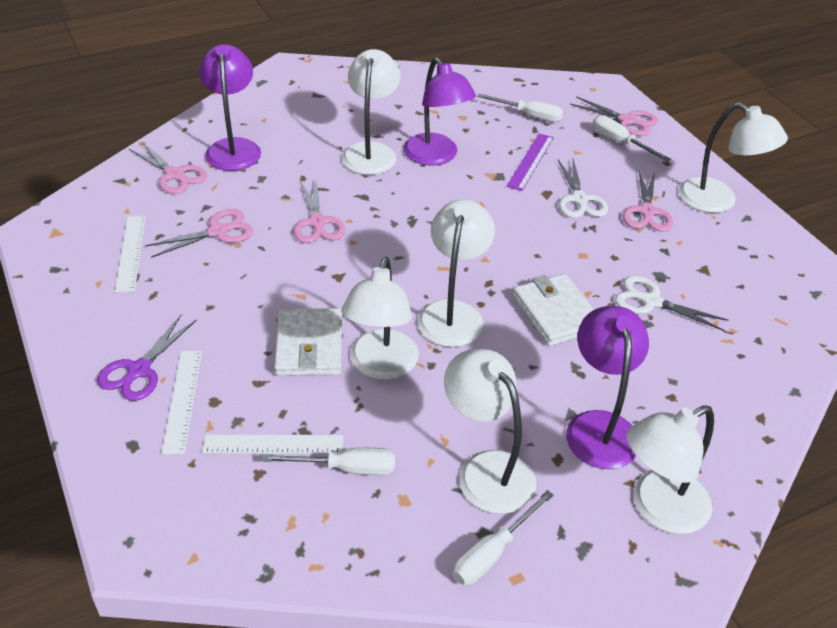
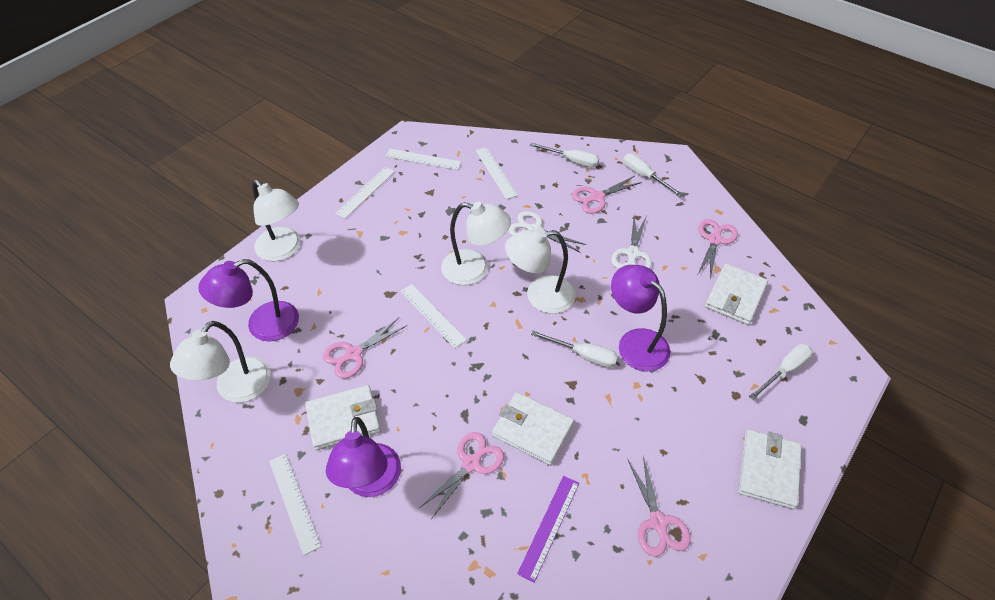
purple scissors: 1 -> 0
white lamp: 6 -> 4
white ruler: 3 -> 5
white wallet: 2 -> 4

